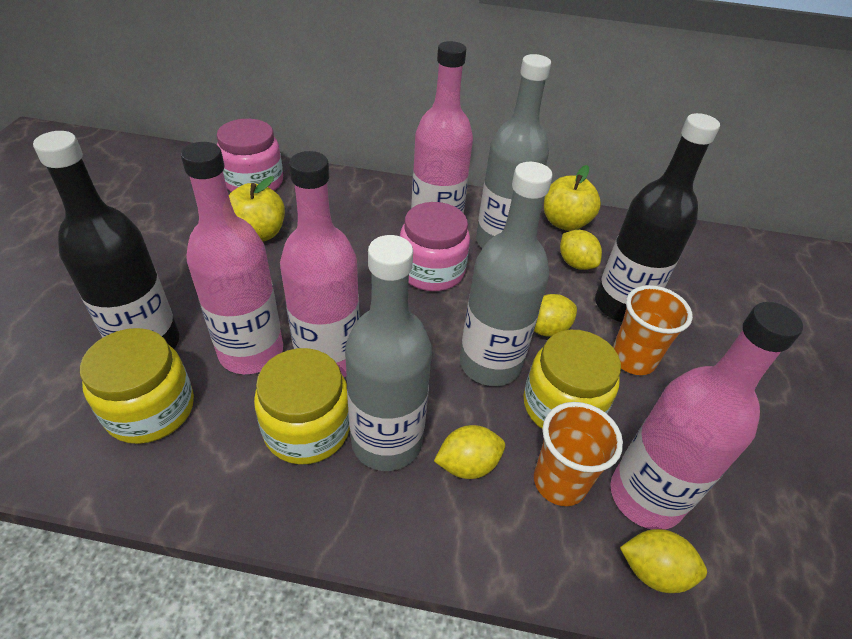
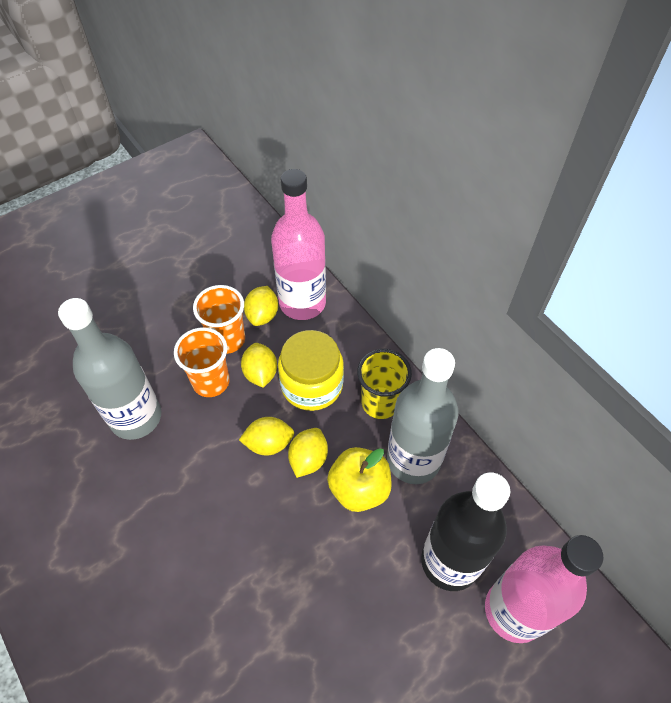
black bottle: 2 -> 1
grey bottle: 3 -> 2
pink bottle: 4 -> 2
pink jar: 2 -> 0
yellow apple: 2 -> 1
yellow cup: 0 -> 1
yellow jar: 3 -> 1

